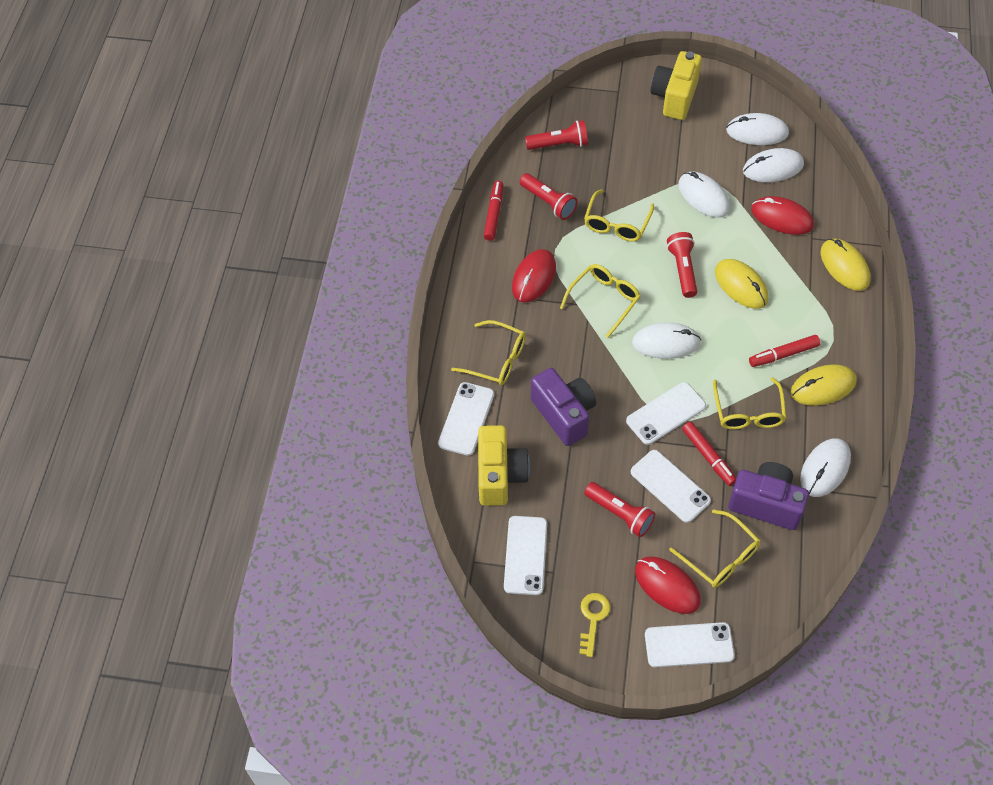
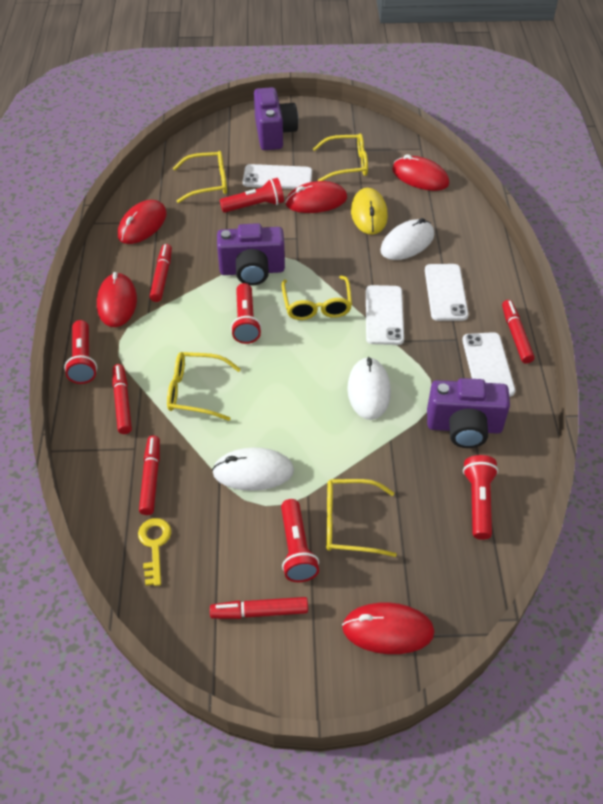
purple camera: 2 -> 3
red flashlight: 4 -> 5
red marker: 3 -> 5
red mouse: 3 -> 5
white mouse: 5 -> 3
white phone: 5 -> 4
yellow camera: 2 -> 0
yellow mouse: 3 -> 1

